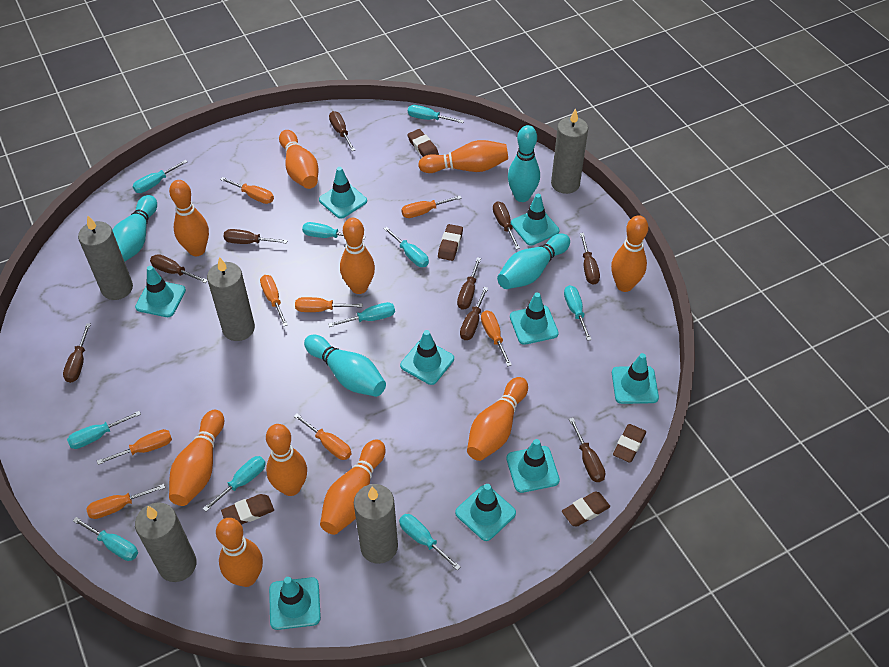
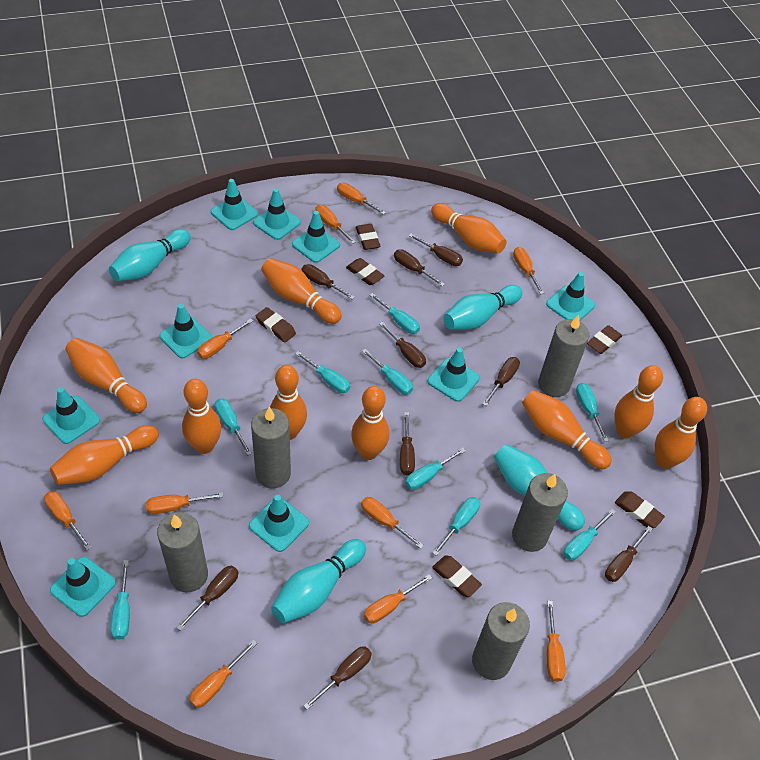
brown eraser: 5 -> 6
orange screwdriver: 8 -> 10
turquoise screwdriver: 10 -> 9

